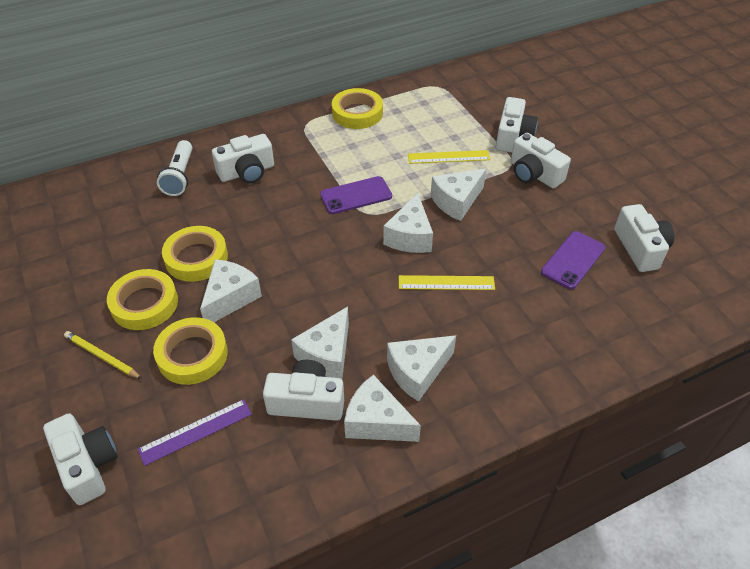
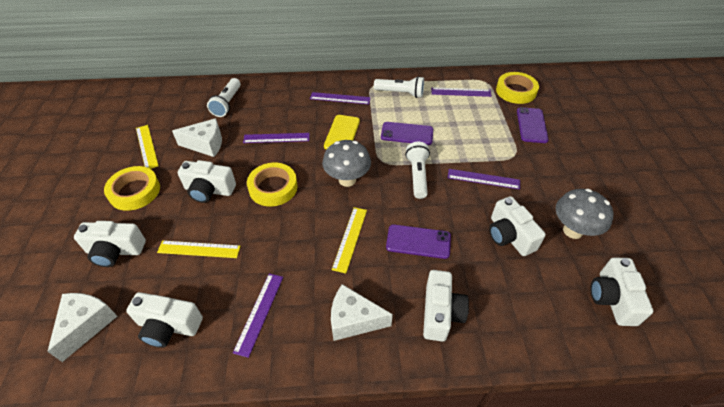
grey mushroom: 0 -> 2
purple phone: 2 -> 3
purple ruler: 1 -> 5
white cheese: 6 -> 3
white flashlight: 1 -> 3
yellow pencil: 1 -> 0
yellow phone: 0 -> 1
yellow ruler: 2 -> 3
yellow tape: 4 -> 3

